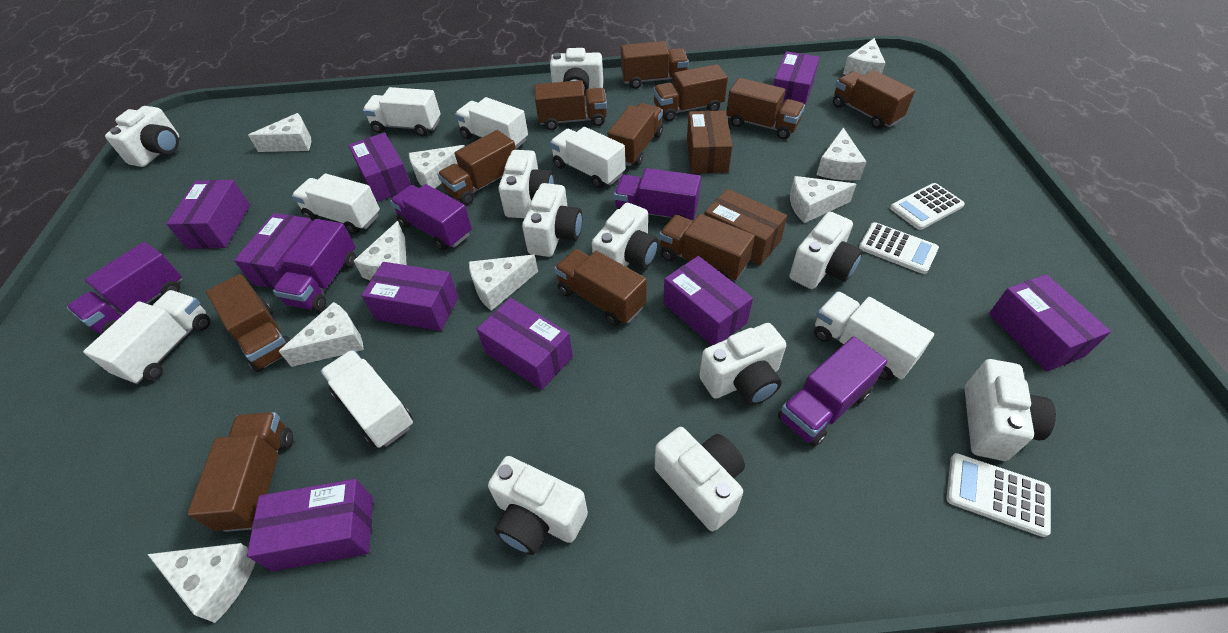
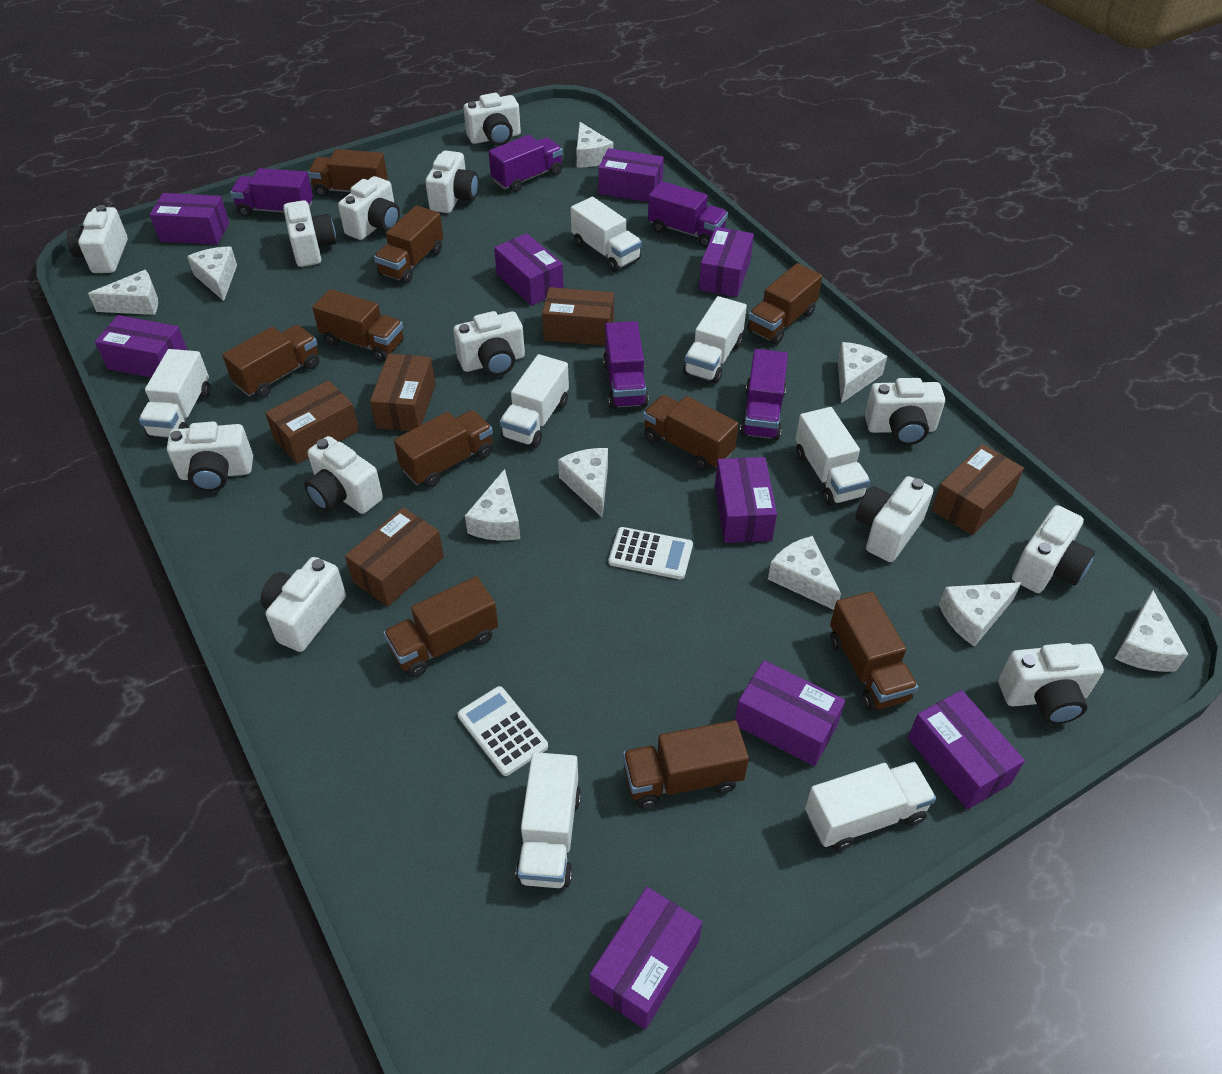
brown box: 2 -> 5
brown truck: 11 -> 10
white calculator: 3 -> 2
white camera: 10 -> 13

